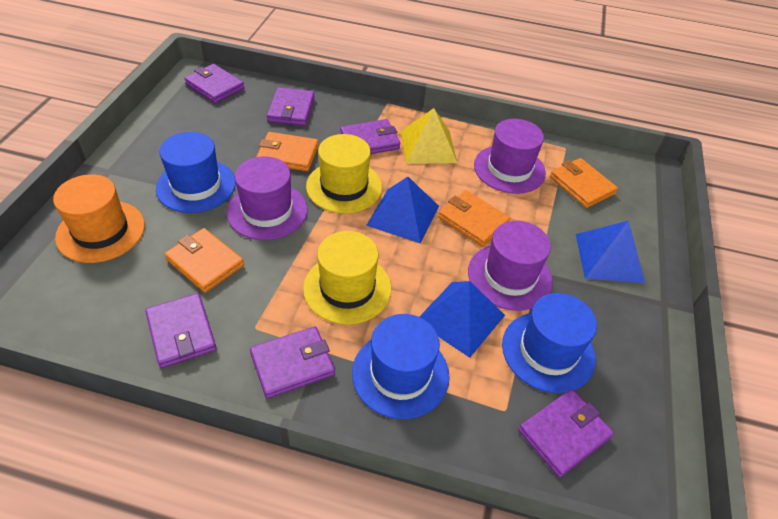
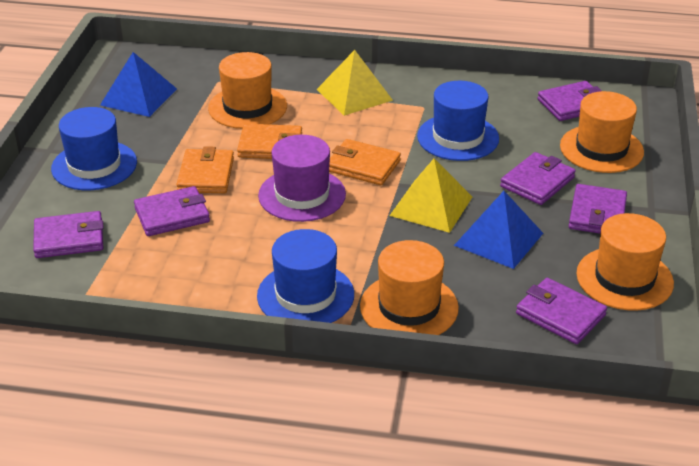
blue pyramid: 3 -> 2
orange hat: 1 -> 4
orange wallet: 4 -> 3
purple hat: 3 -> 1
yellow hat: 2 -> 0
yellow pyramid: 1 -> 2

